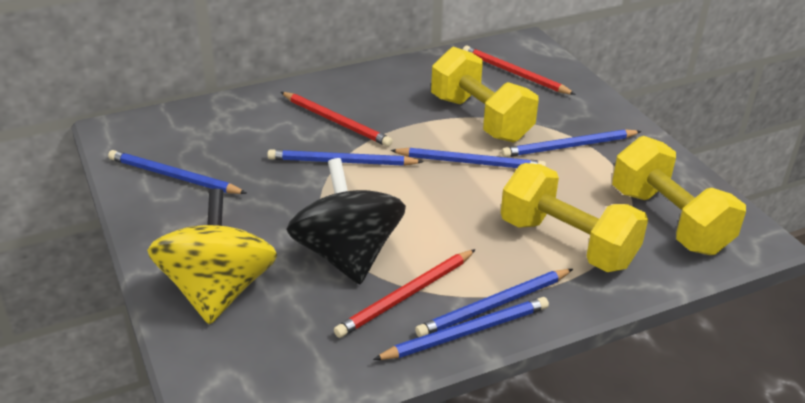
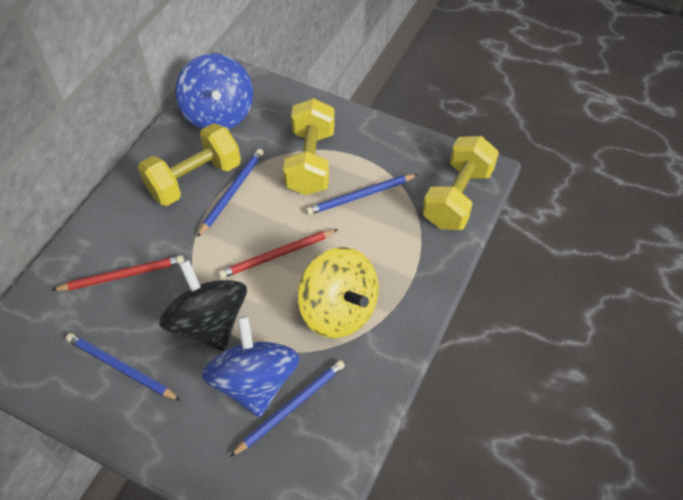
blue pencil: 6 -> 4
blue spinning top: 0 -> 2
red pencil: 3 -> 2

